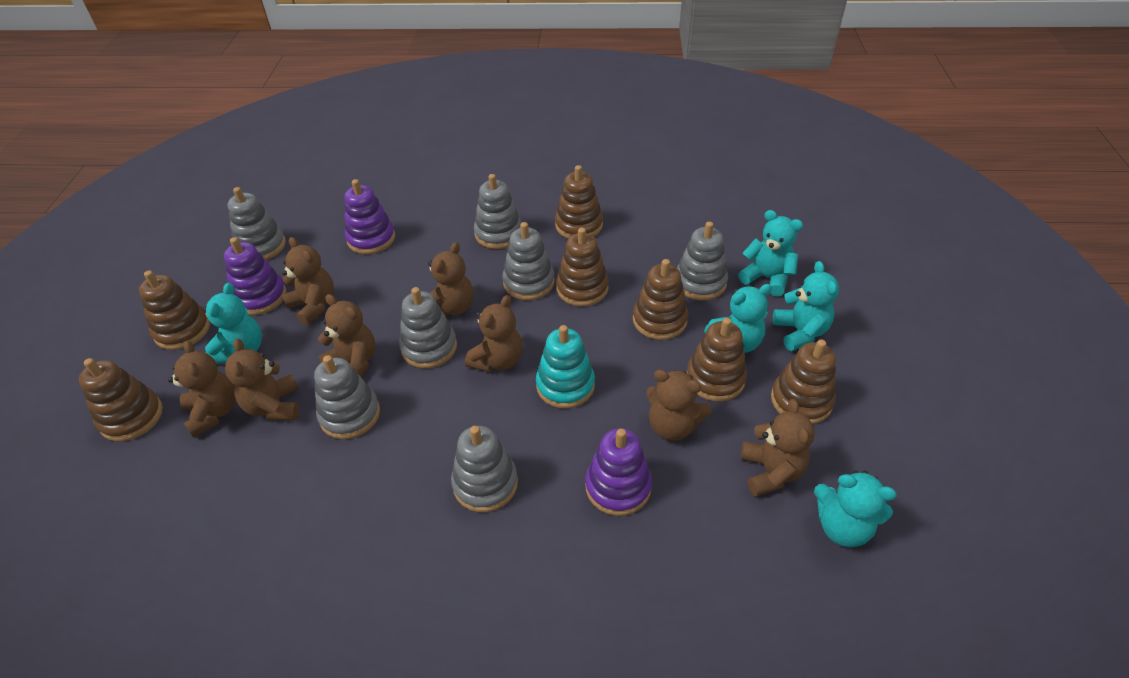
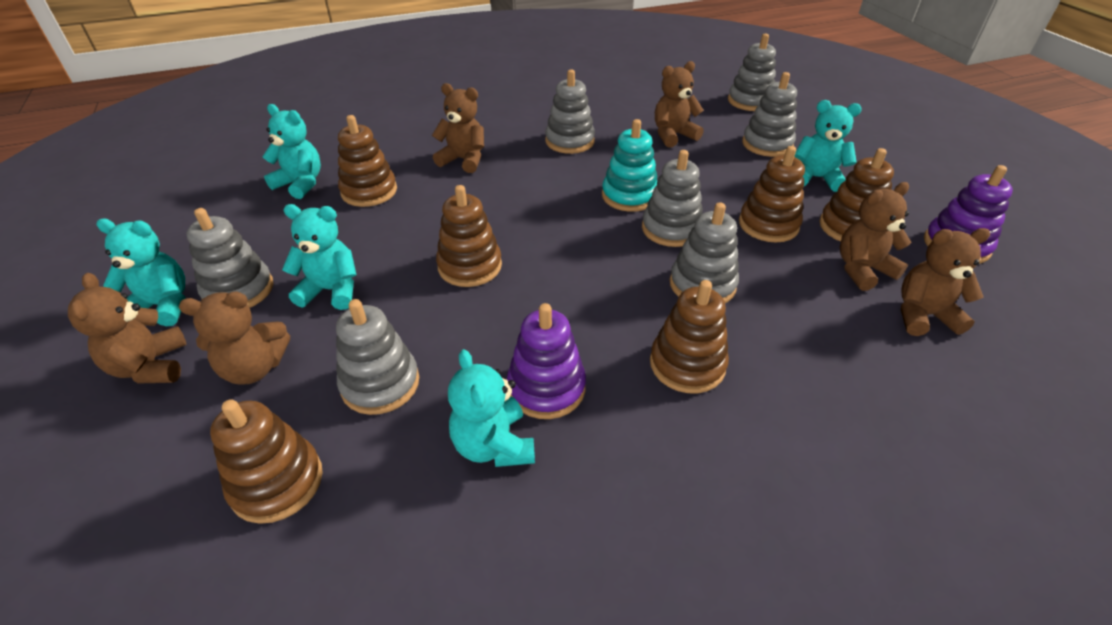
brown stacking toy: 7 -> 6
brown teddy bear: 8 -> 6
purple stacking toy: 3 -> 2

